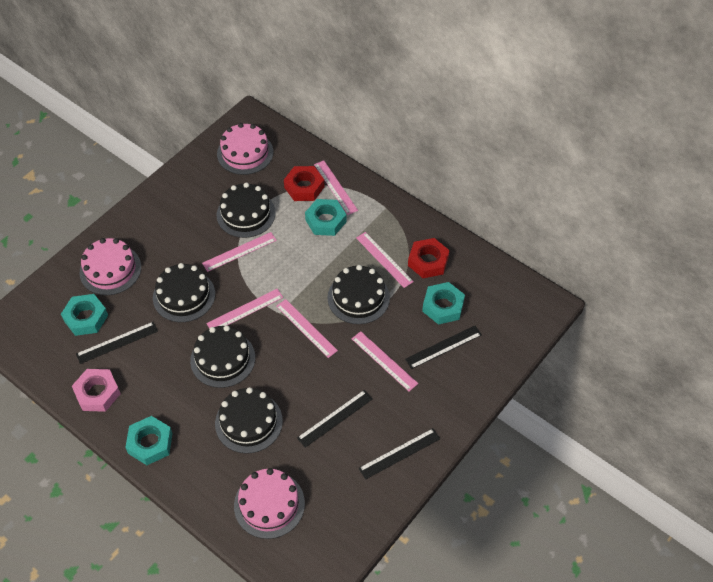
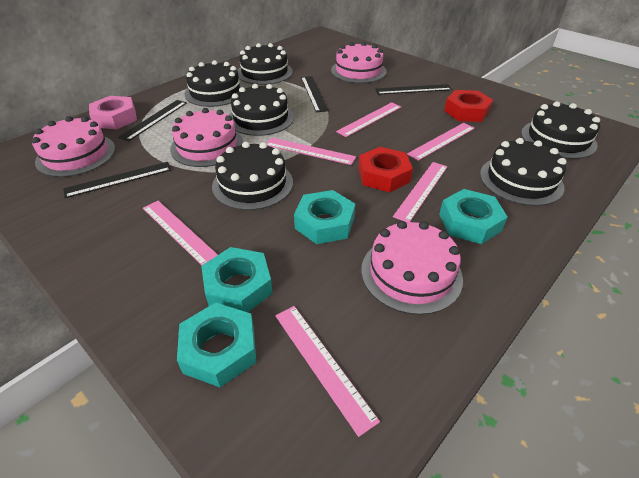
black cake: 5 -> 6
pink cake: 3 -> 4

